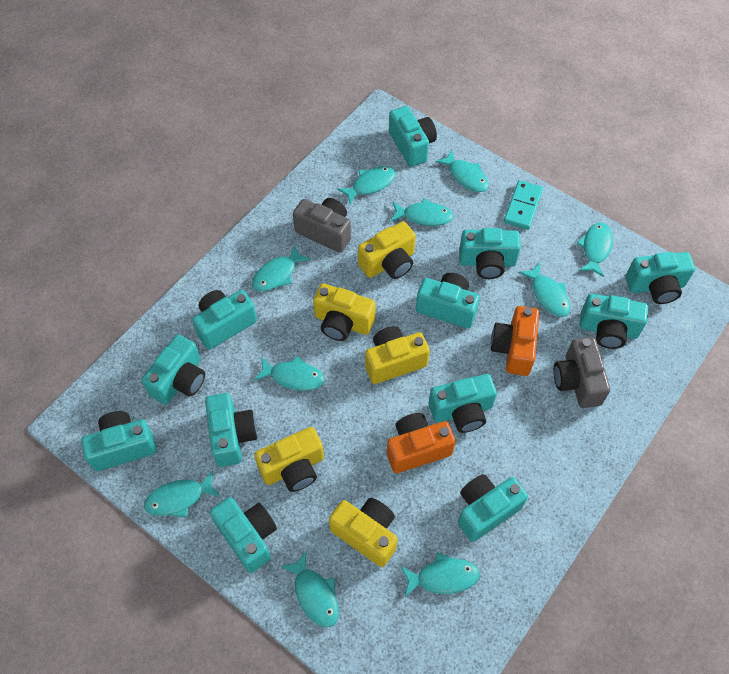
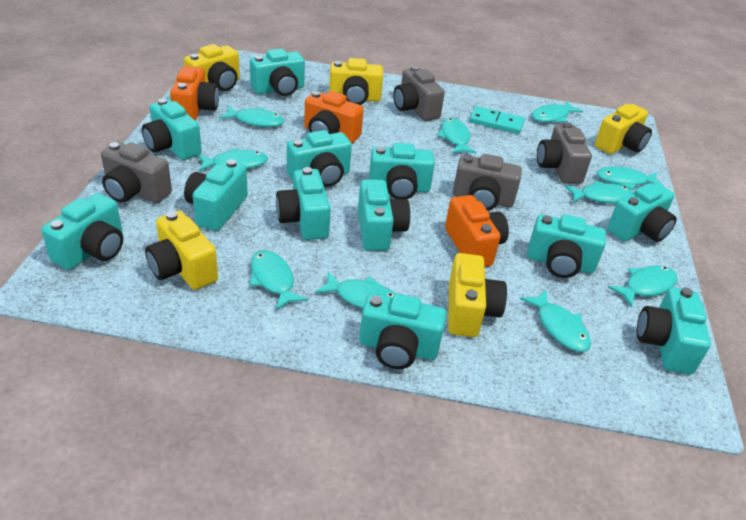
grey camera: 2 -> 4
orange camera: 2 -> 3

